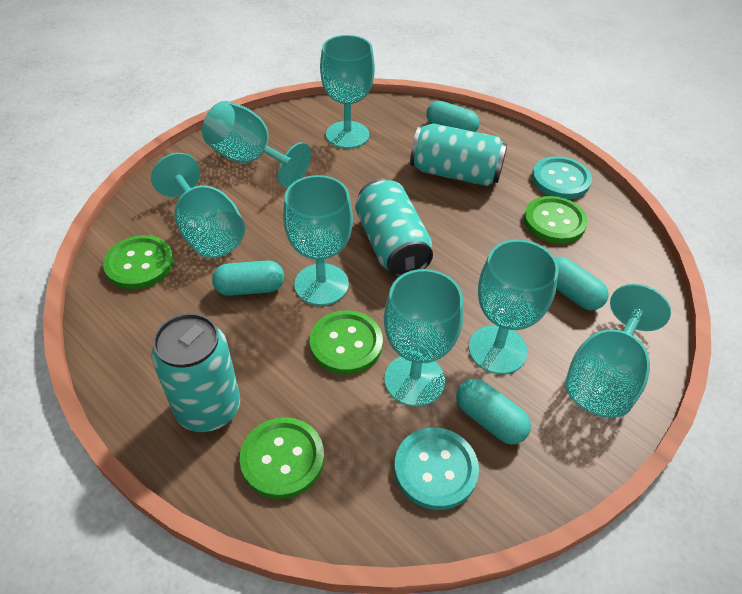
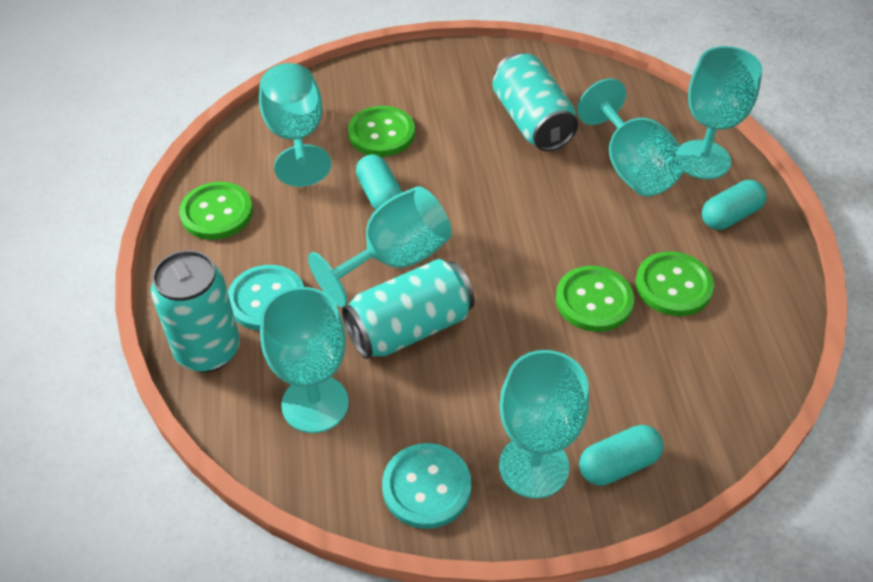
turquoise capsule: 4 -> 3
turquoise goblet: 7 -> 6

